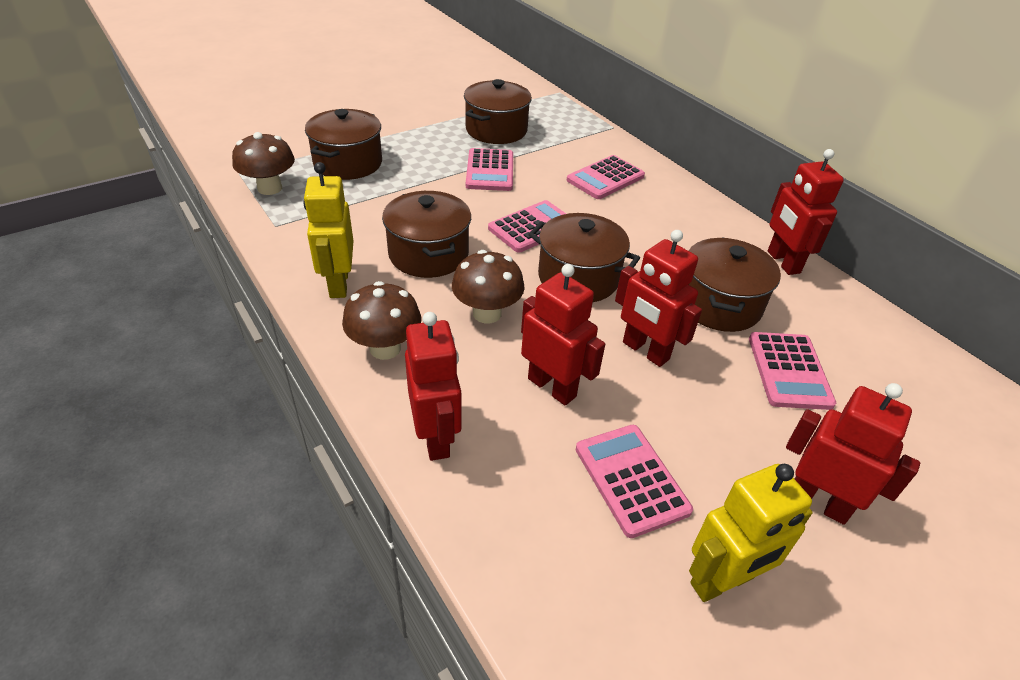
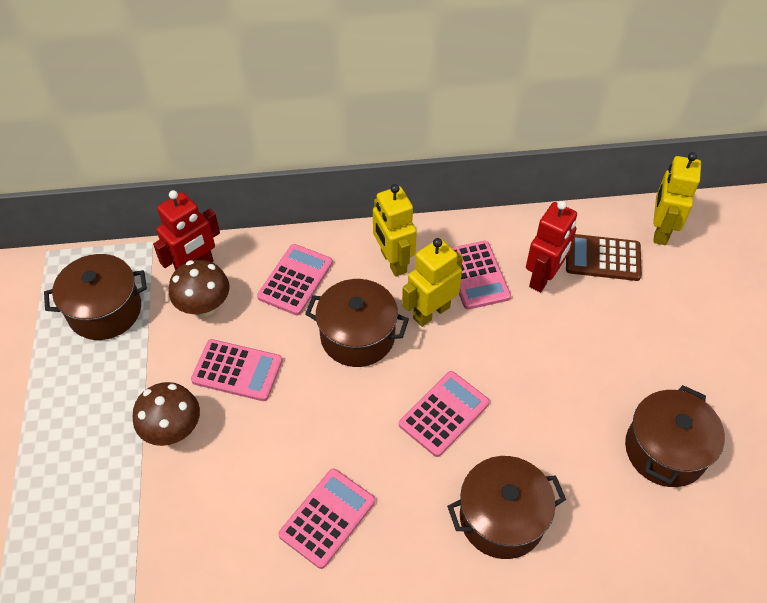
brown calculator: 0 -> 1
brown mushroom: 3 -> 2
brown pot: 5 -> 4
red robot: 5 -> 2
yellow robot: 2 -> 3

